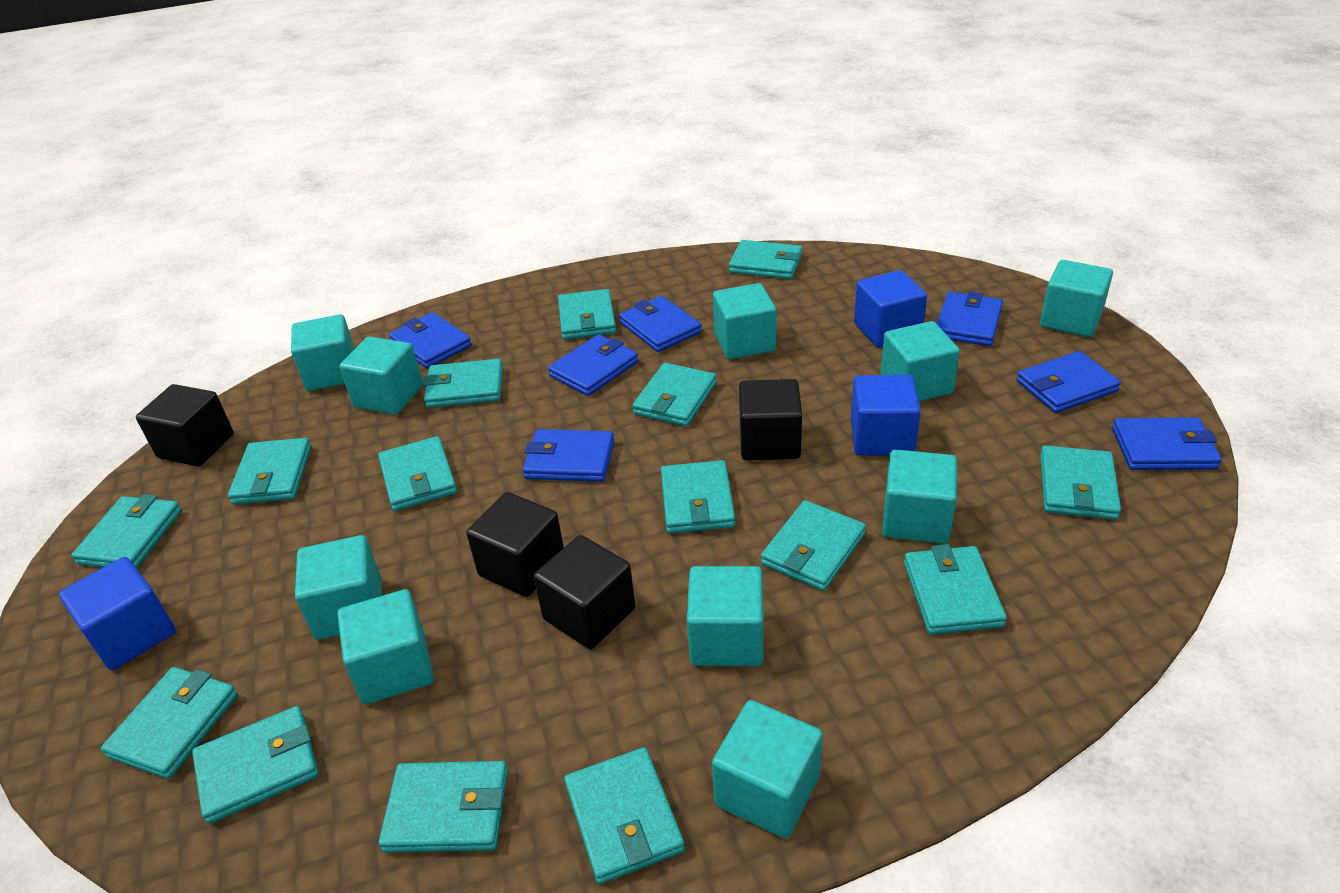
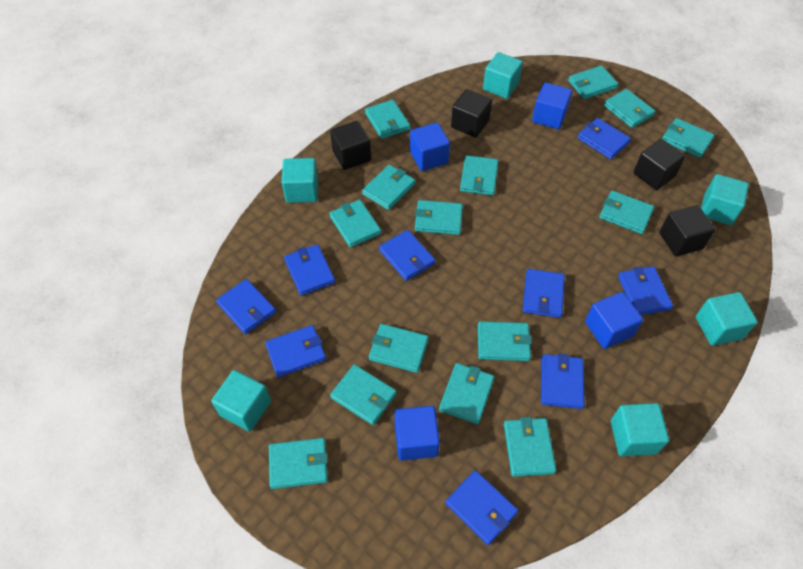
blue cube: 3 -> 4
blue wallet: 7 -> 9
turquoise cube: 10 -> 6

